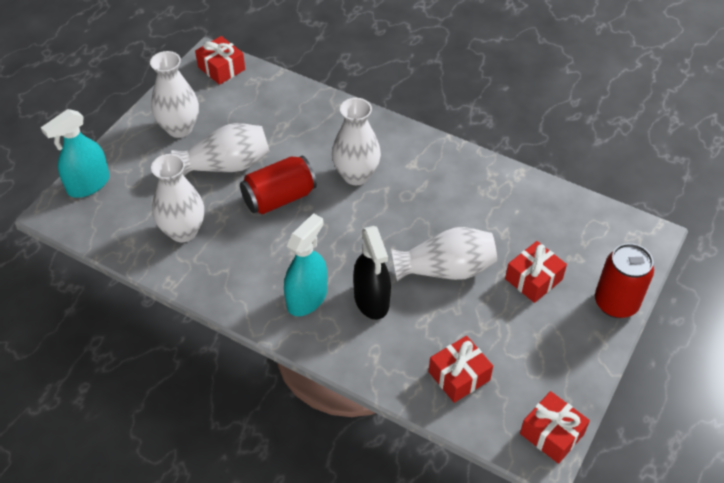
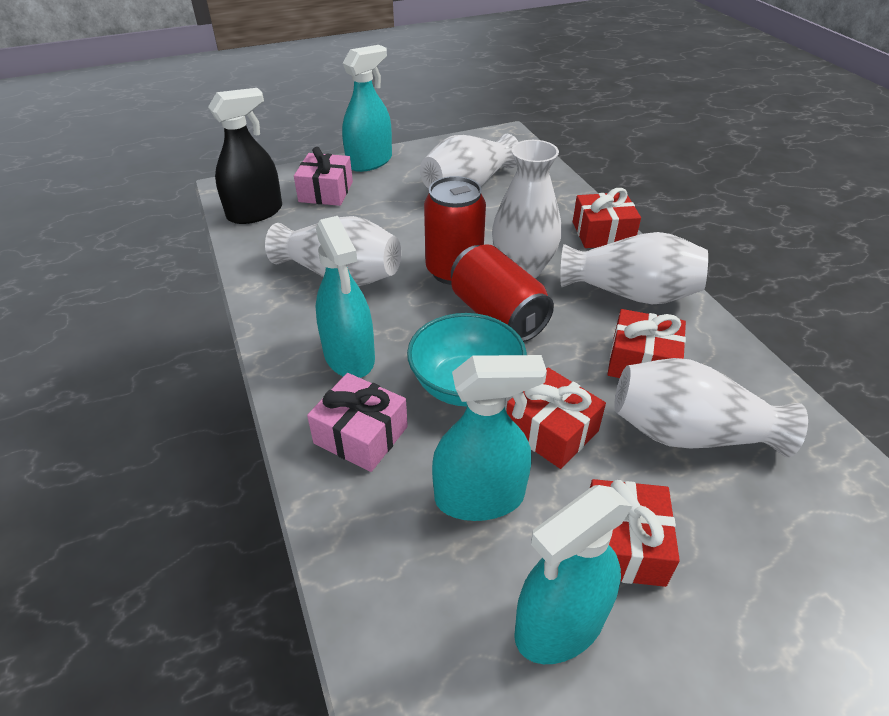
pink gift: 0 -> 2
turquoise bowl: 0 -> 1
turquoise spray bottle: 2 -> 4

